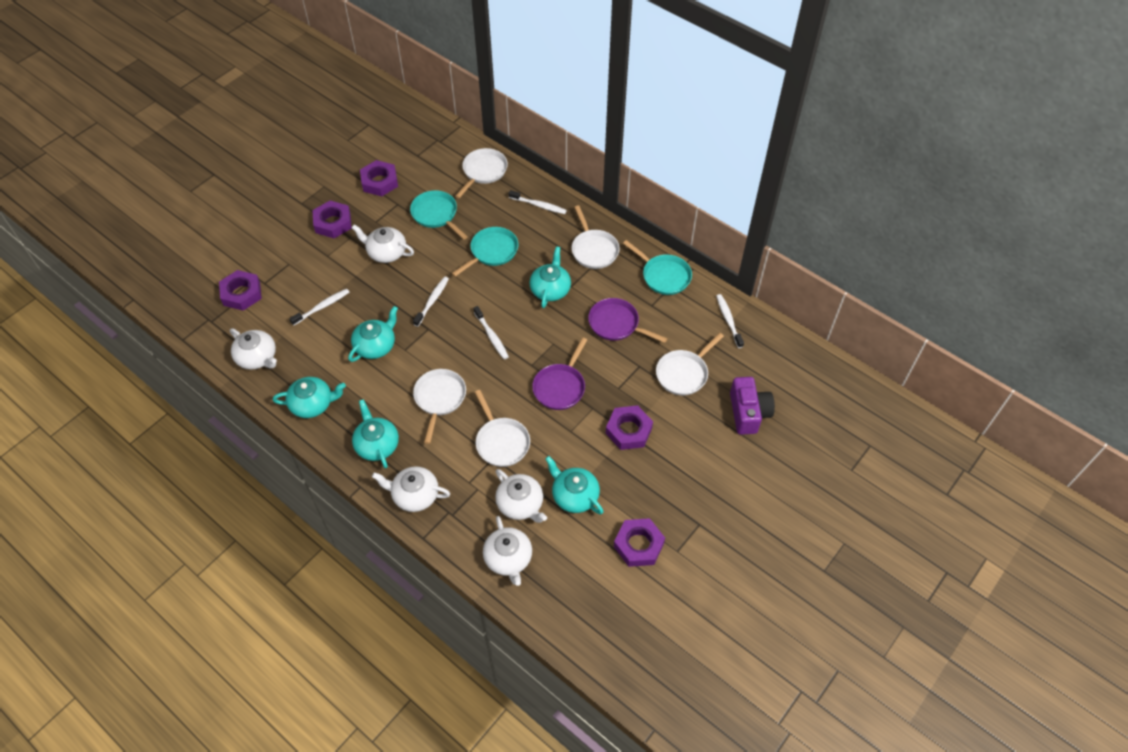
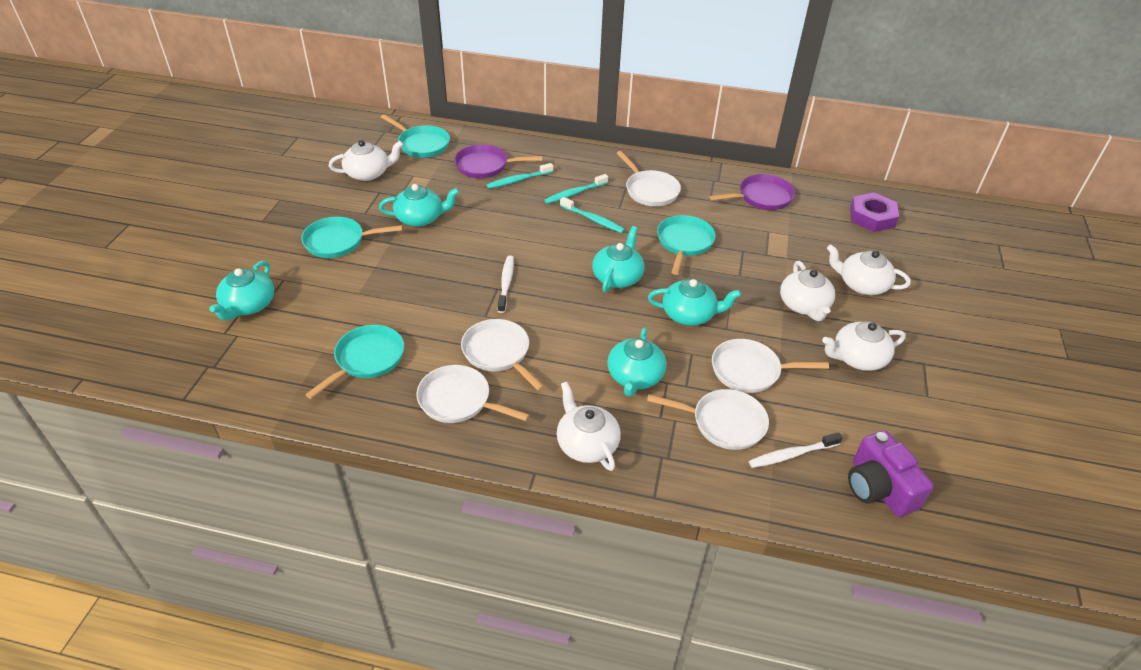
purple nut: 5 -> 1
turquoise pan: 3 -> 4
turquoise toothbrush: 0 -> 3
white toothbrush: 5 -> 2

